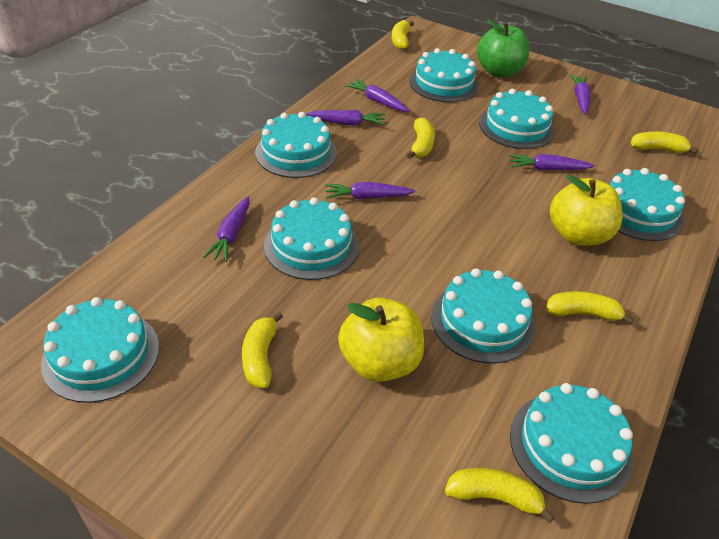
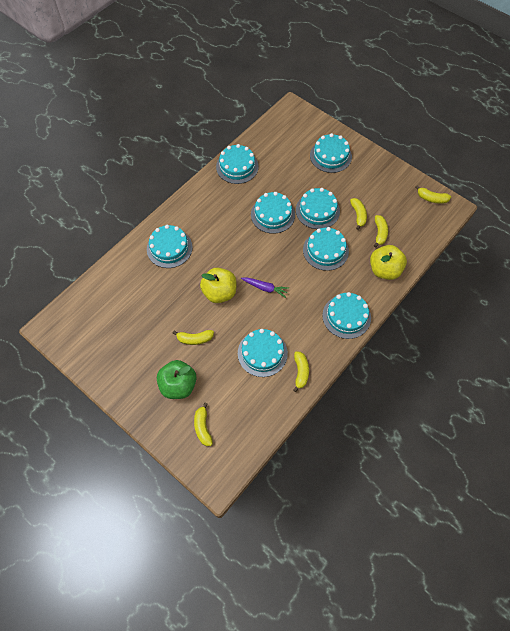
purple carrot: 6 -> 1

